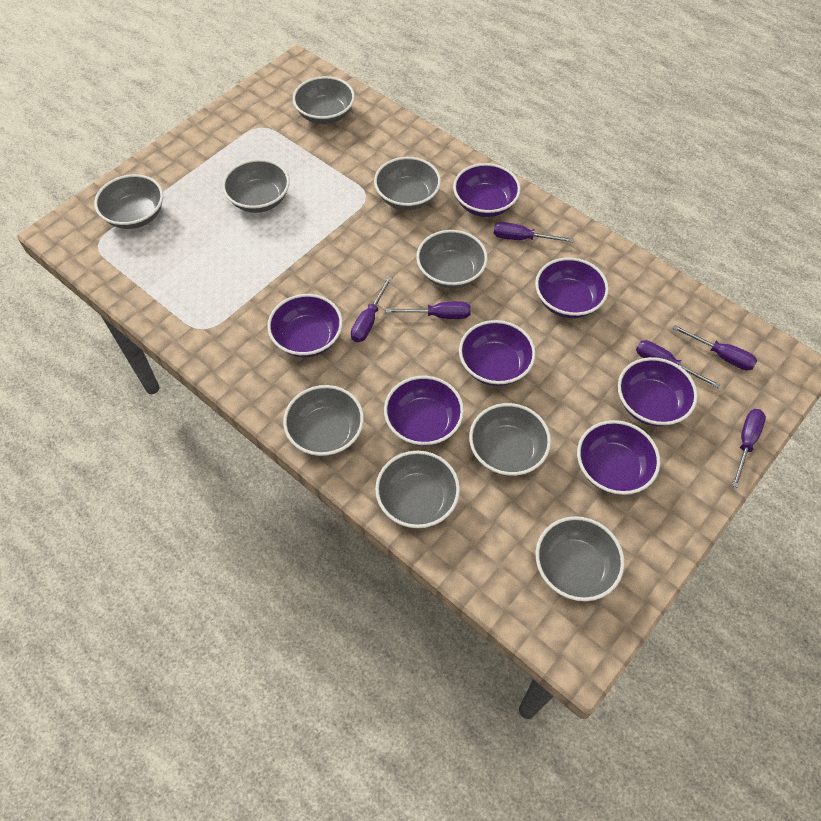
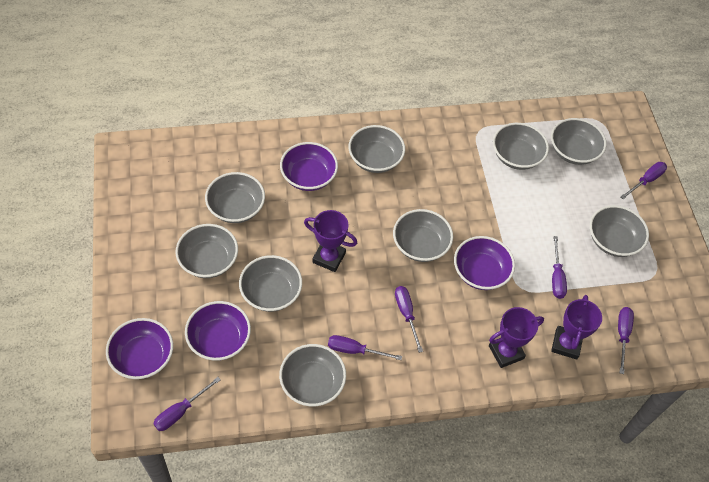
purple bowl: 7 -> 4
purple trophy: 0 -> 3

